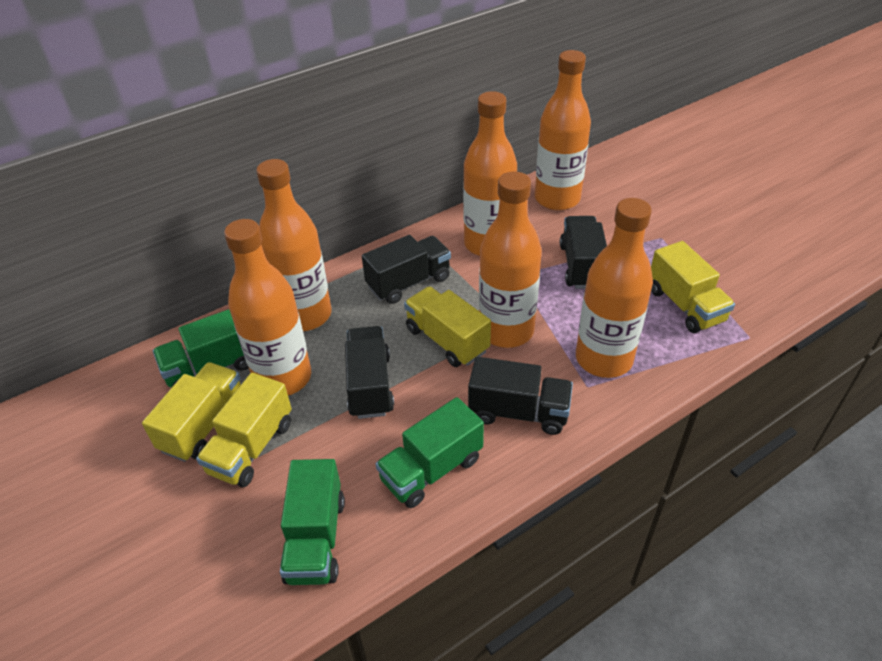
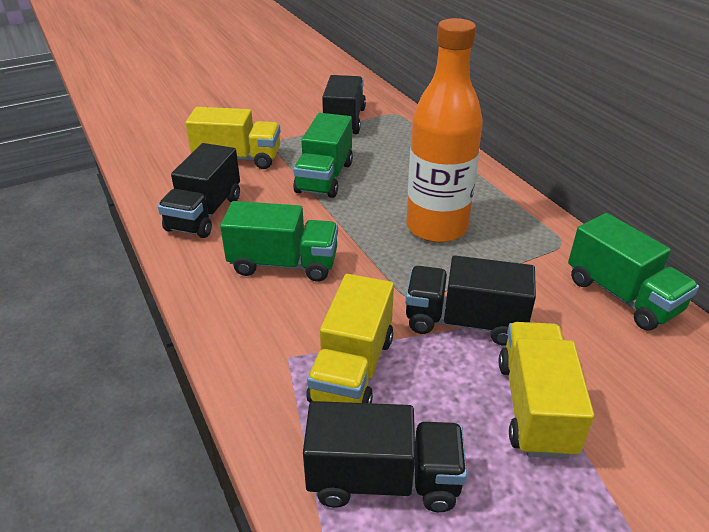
orange bottle: 6 -> 1
yellow truck: 4 -> 3

